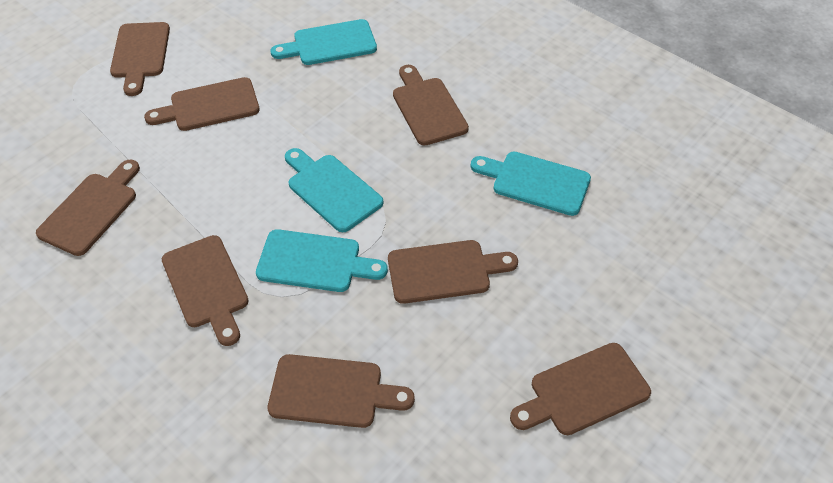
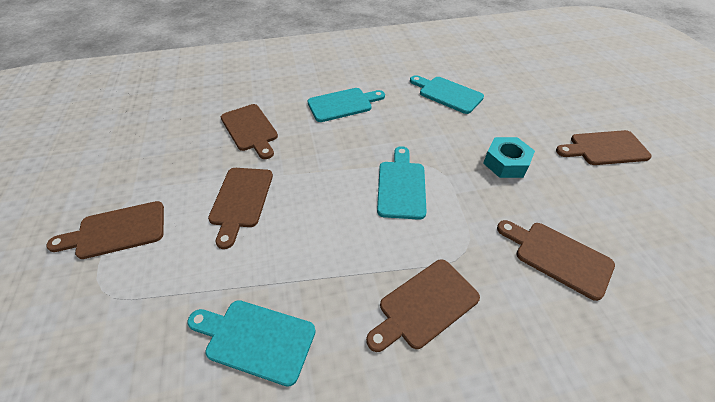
brown cutting board: 8 -> 6
turquoise nut: 0 -> 1

